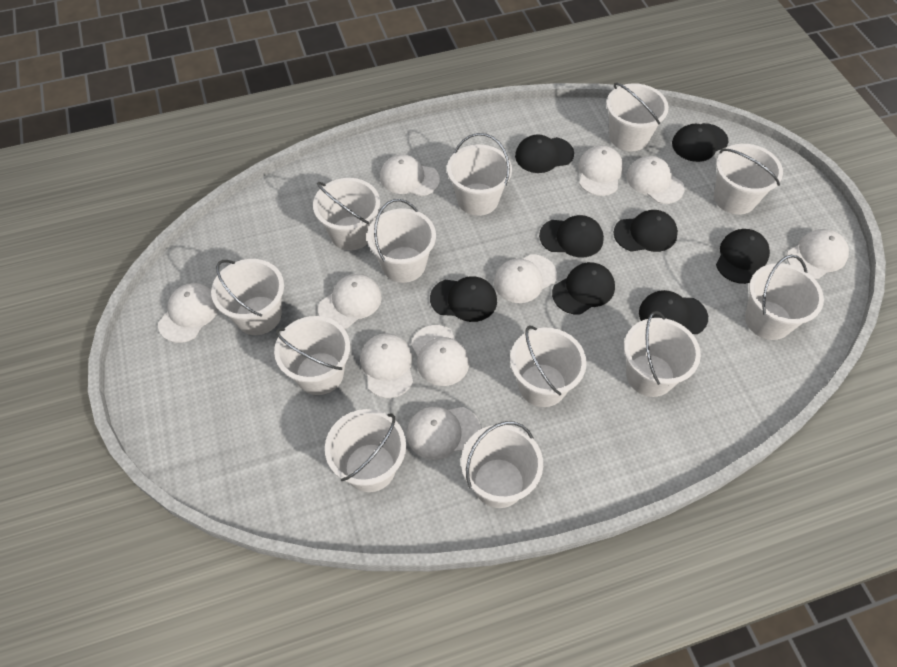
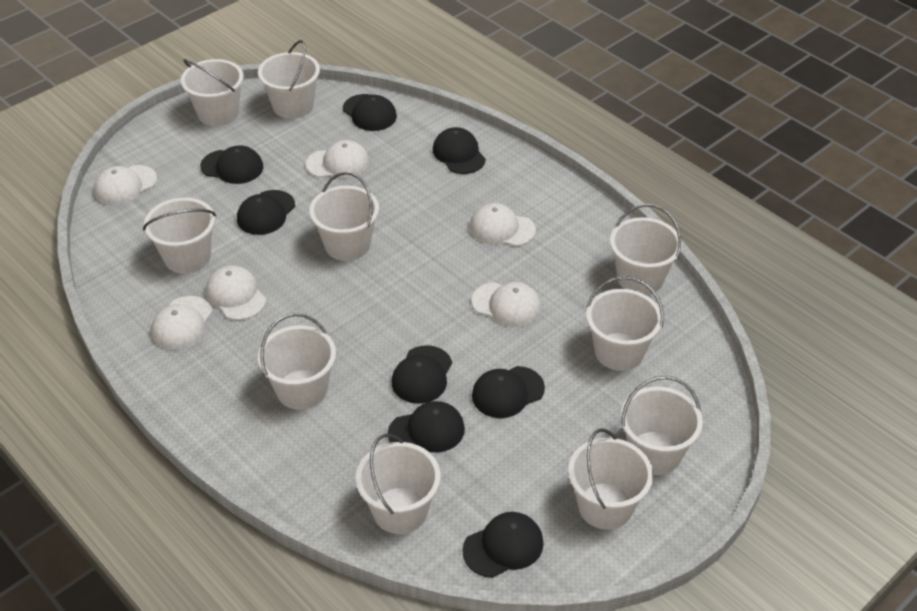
white bucket: 12 -> 10
white cap: 10 -> 6

